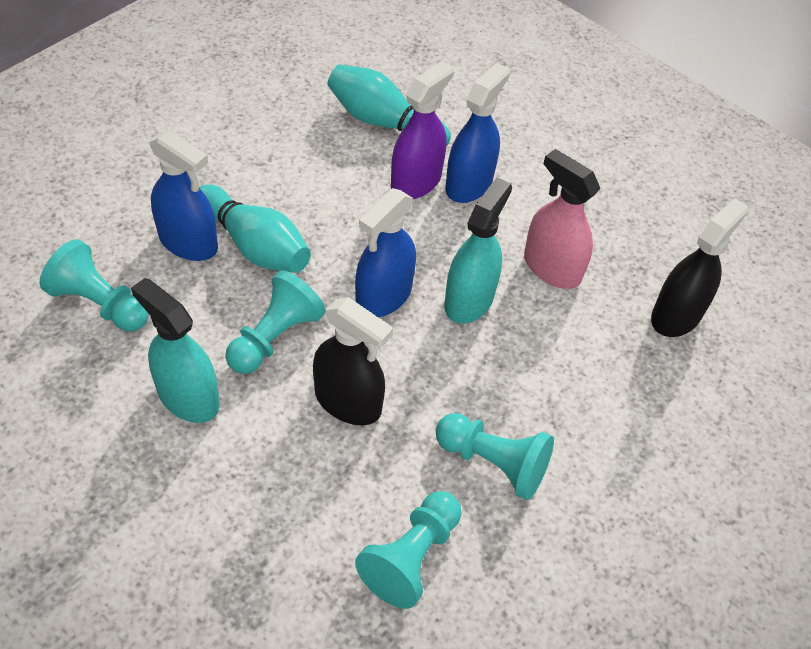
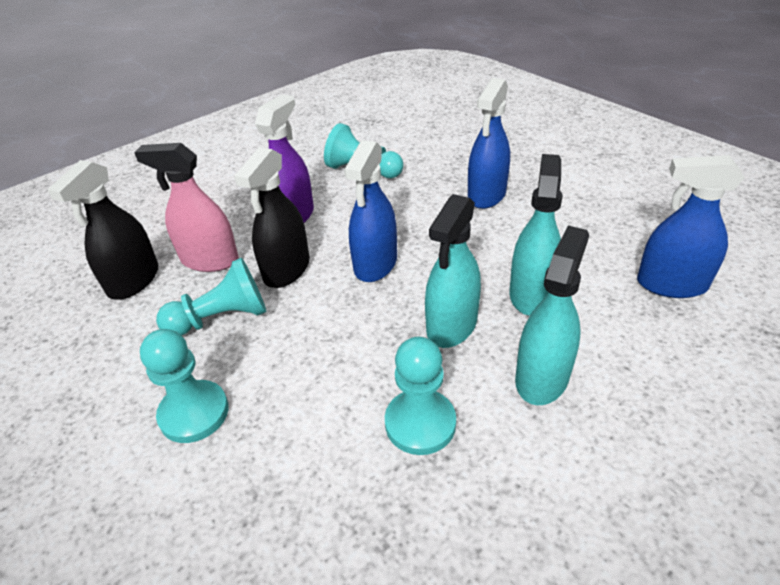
turquoise bowling pin: 2 -> 0
turquoise spray bottle: 2 -> 3

